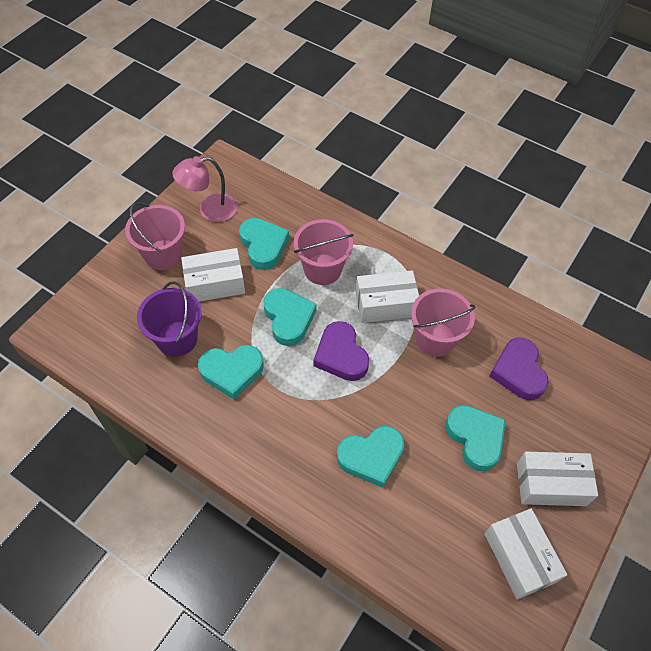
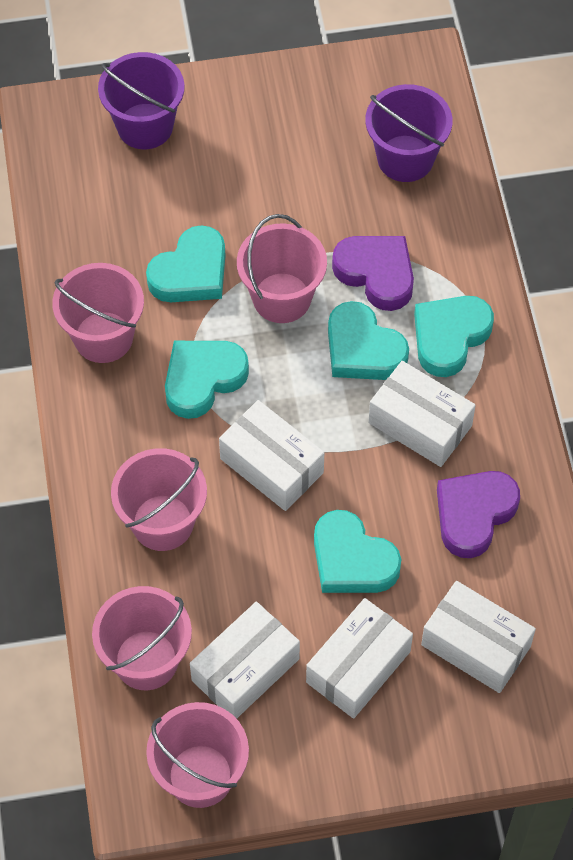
pink bucket: 3 -> 5
pink lamp: 1 -> 0
purple bucket: 1 -> 2
white box: 4 -> 5

